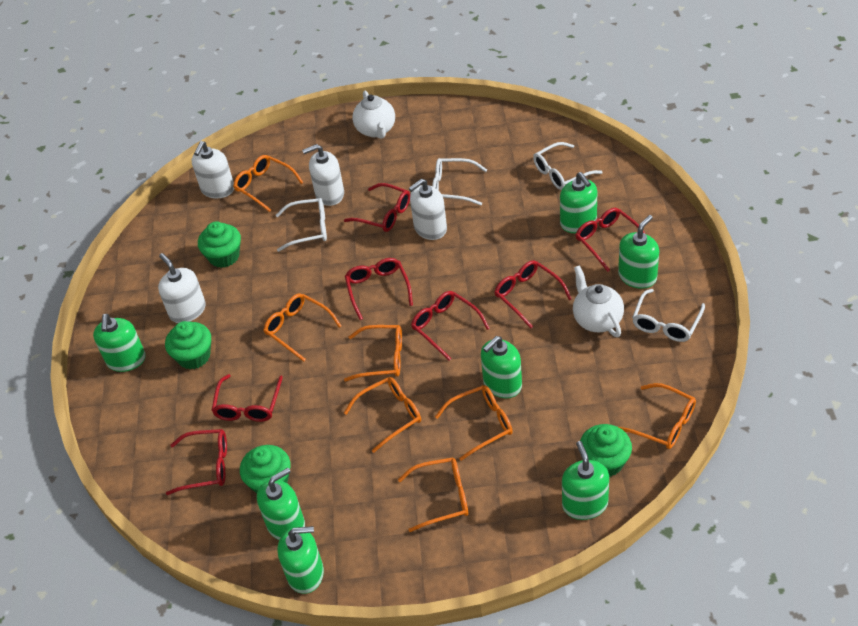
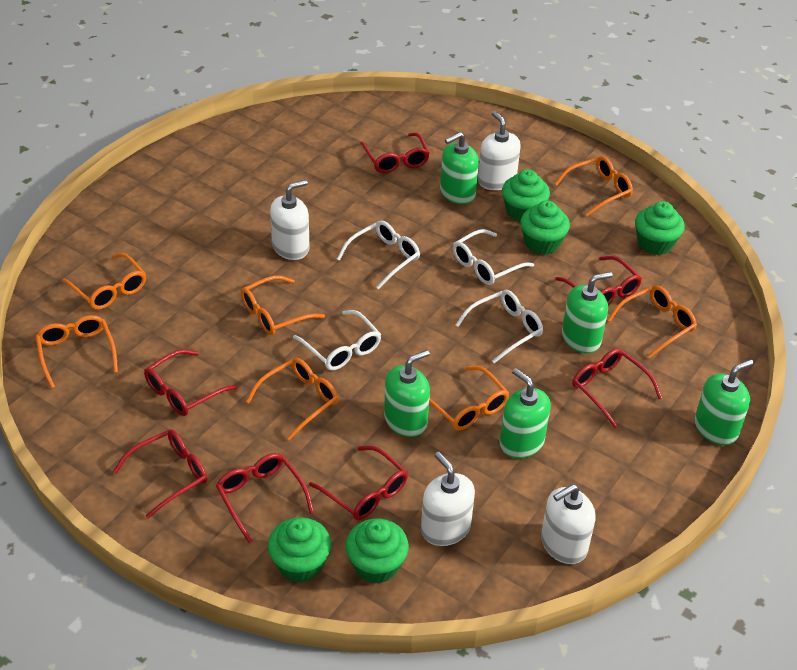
green cupcake: 4 -> 5
green soap dispenser: 7 -> 5
white teapot: 2 -> 0

